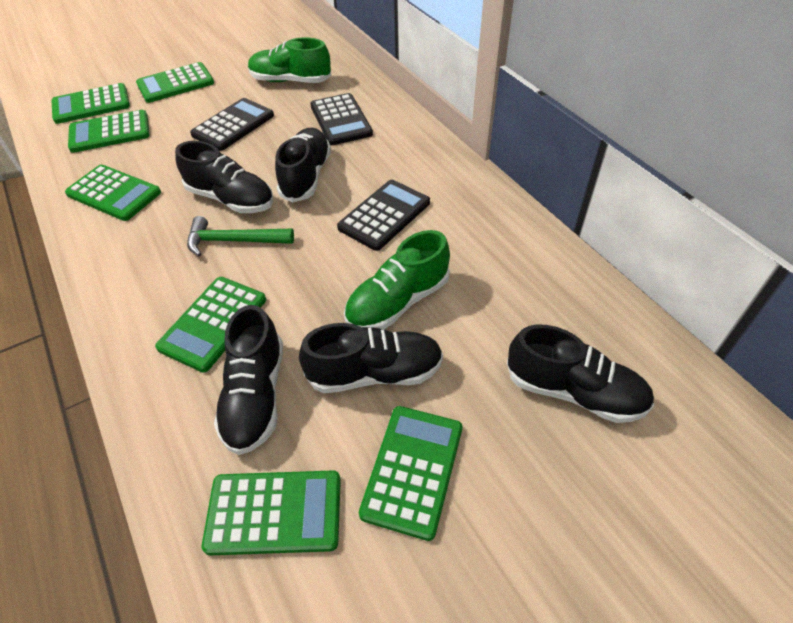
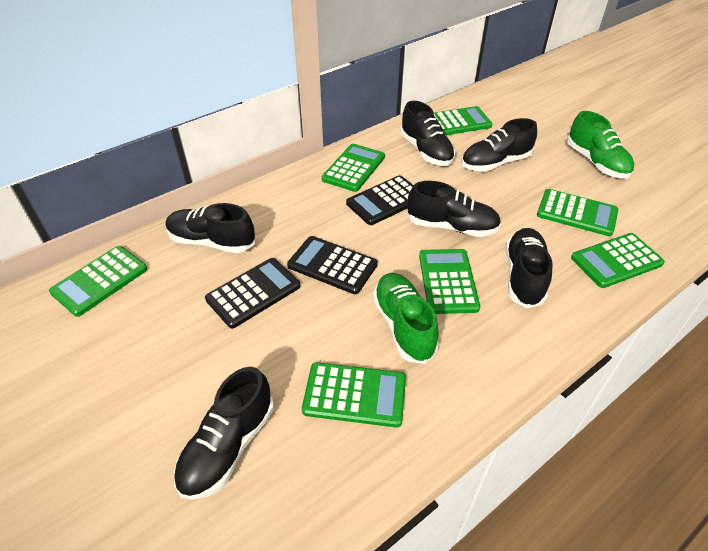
black shoe: 5 -> 6
green hammer: 1 -> 0

